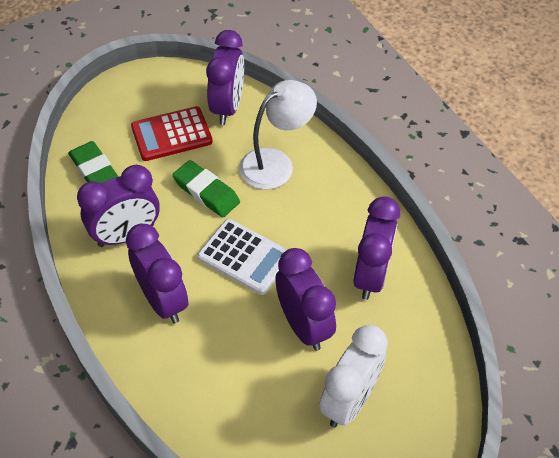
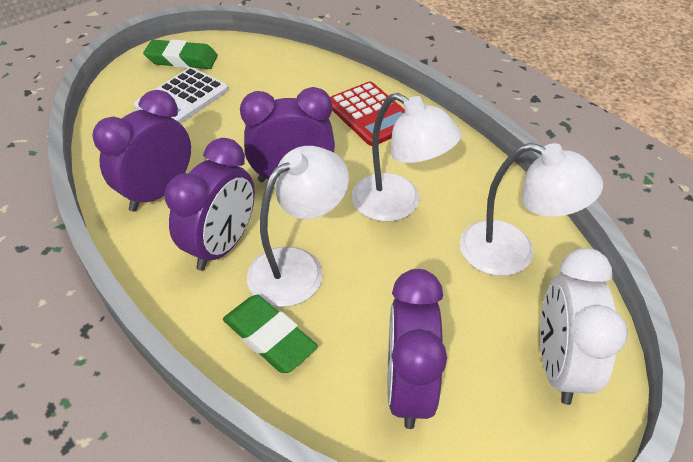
purple clock: 5 -> 4
white lamp: 1 -> 3

